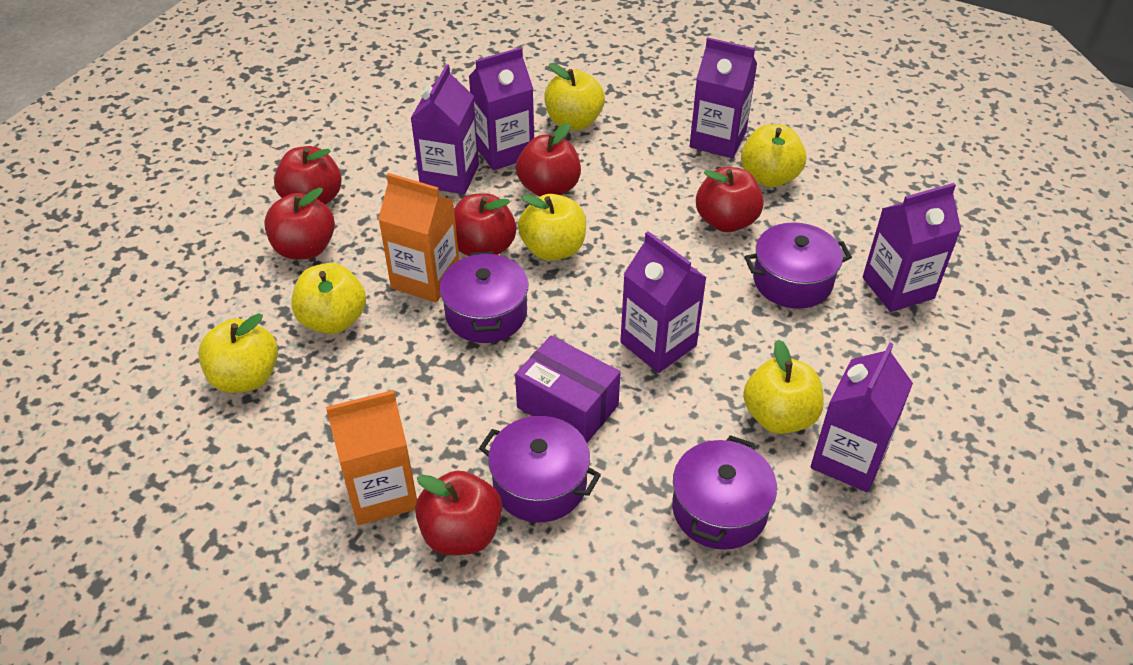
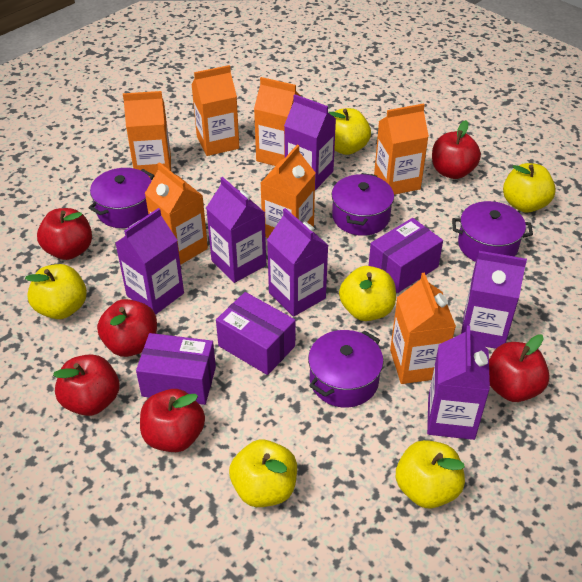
orange carton: 2 -> 7
purple box: 1 -> 3

